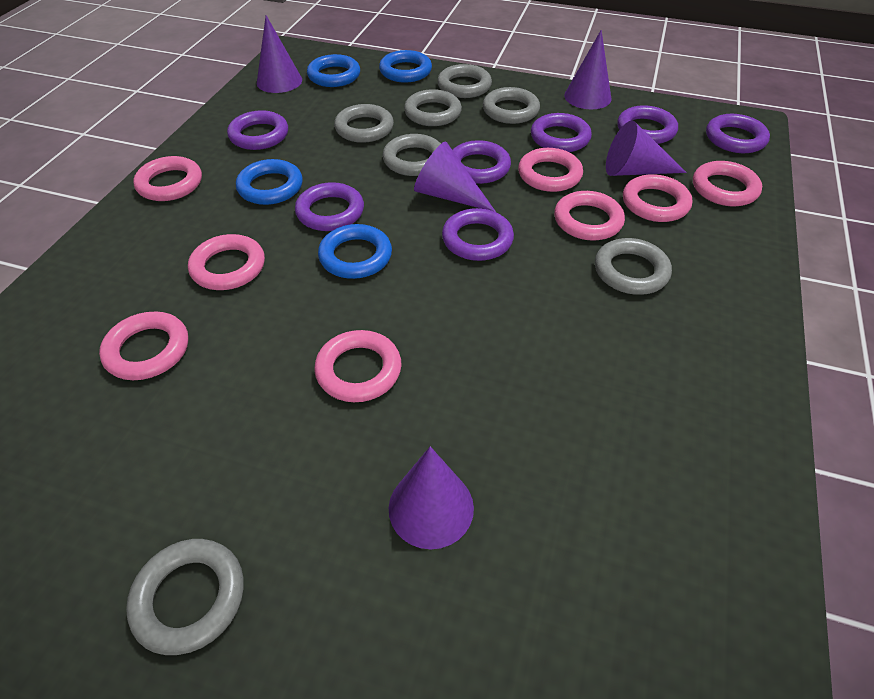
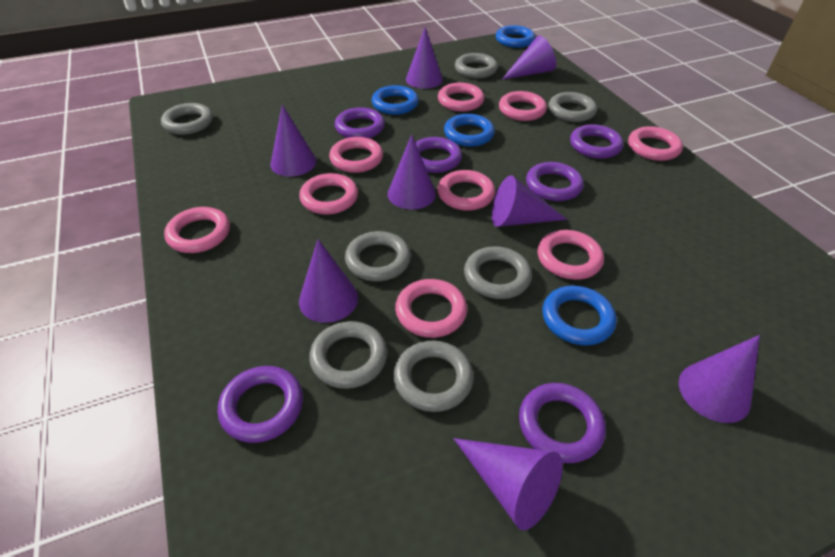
pink ring: 8 -> 9
purple cone: 5 -> 8
purple ring: 7 -> 6

